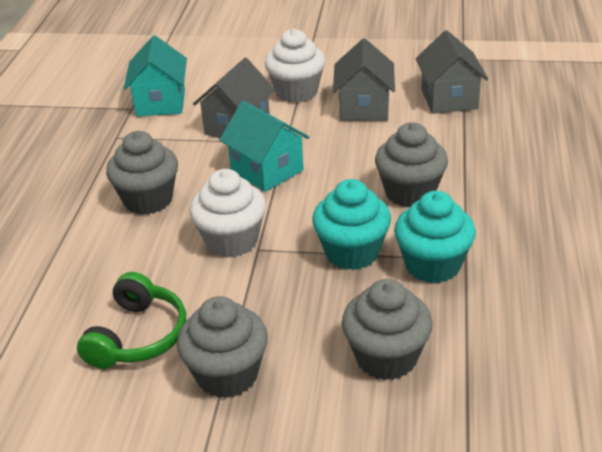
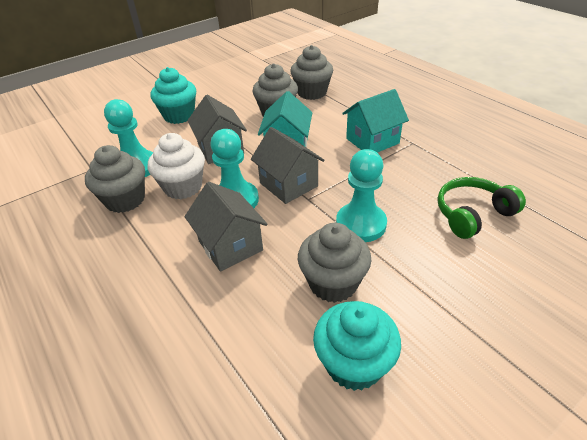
turquoise pawn: 0 -> 3
white cupcake: 2 -> 1

